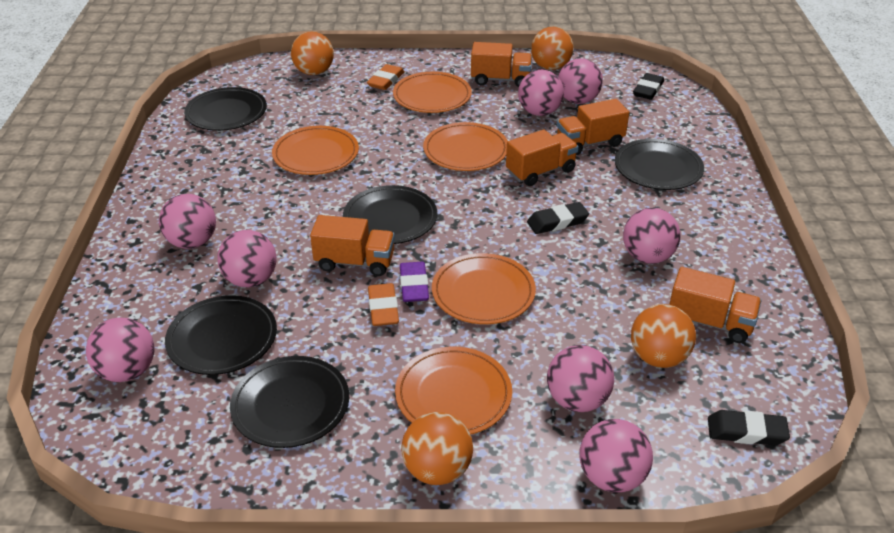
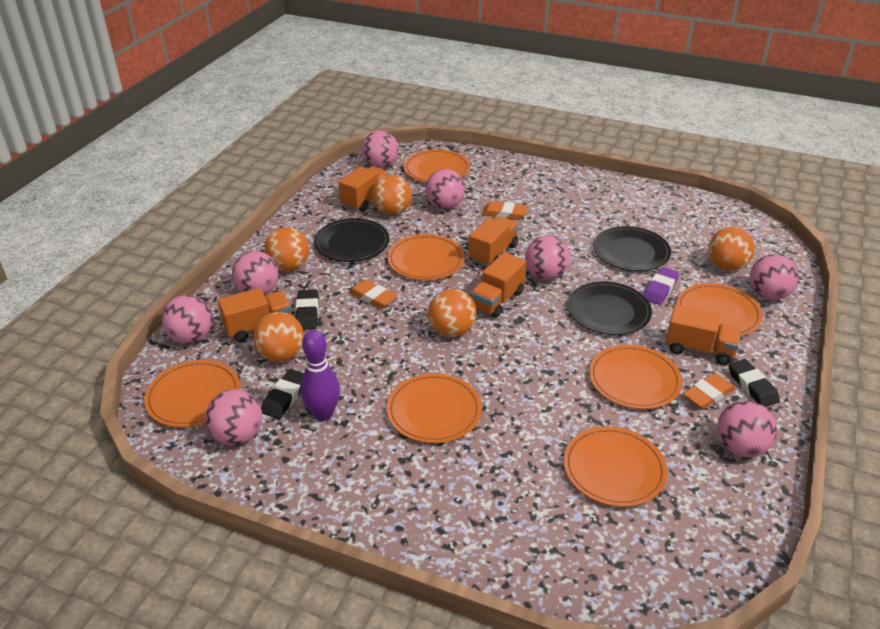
black plate: 5 -> 3
orange ball: 4 -> 5
orange eraser: 2 -> 3
orange plate: 5 -> 7
purple bowling pin: 0 -> 1

